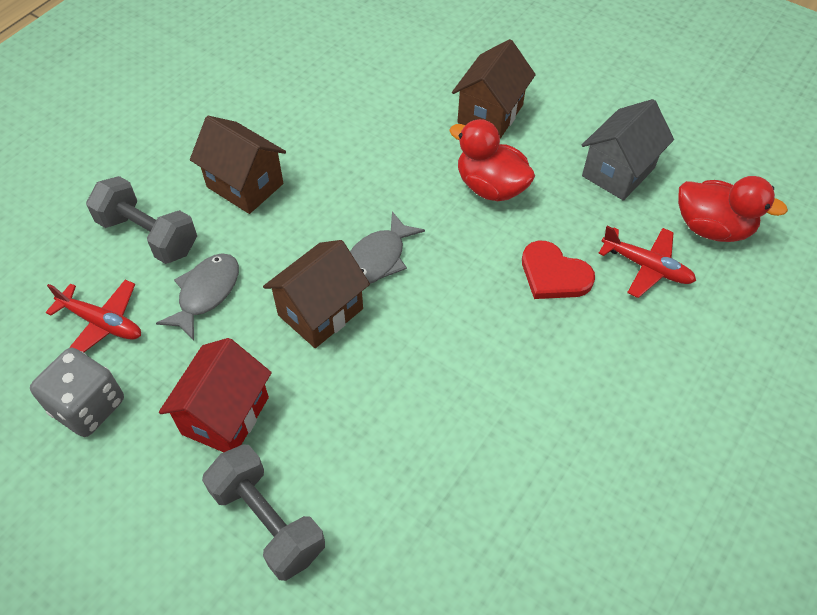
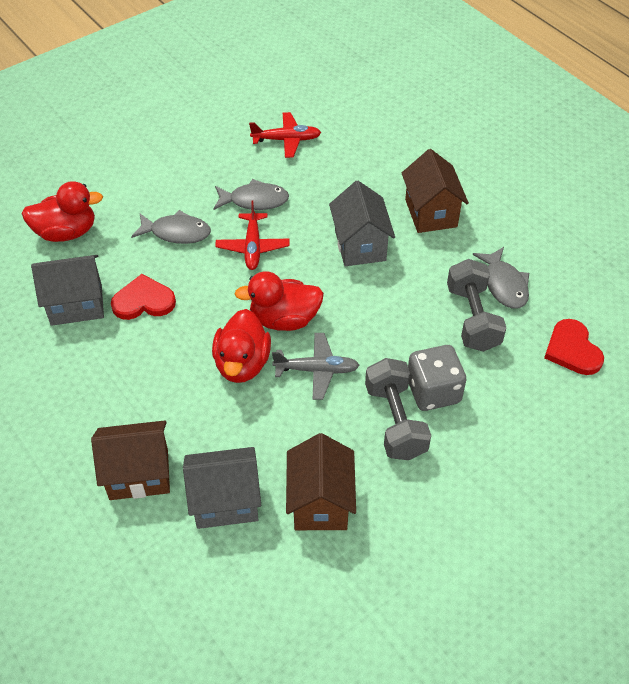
grey fish: 2 -> 3
grey house: 1 -> 3
grey plane: 0 -> 1
red duck: 2 -> 3
red heart: 1 -> 2
red house: 1 -> 0

